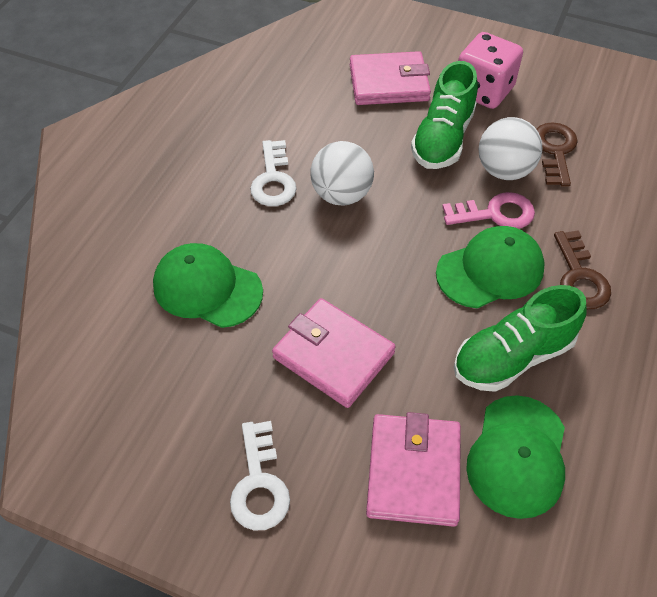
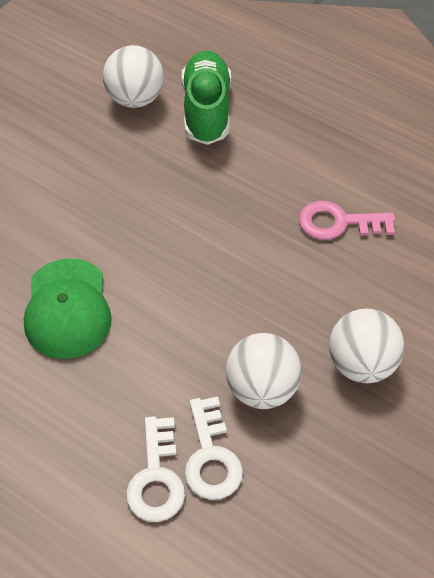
brown key: 2 -> 0
green cap: 3 -> 1
green shoe: 2 -> 1
pink dice: 1 -> 0
pink wallet: 3 -> 0
white ball: 2 -> 3

